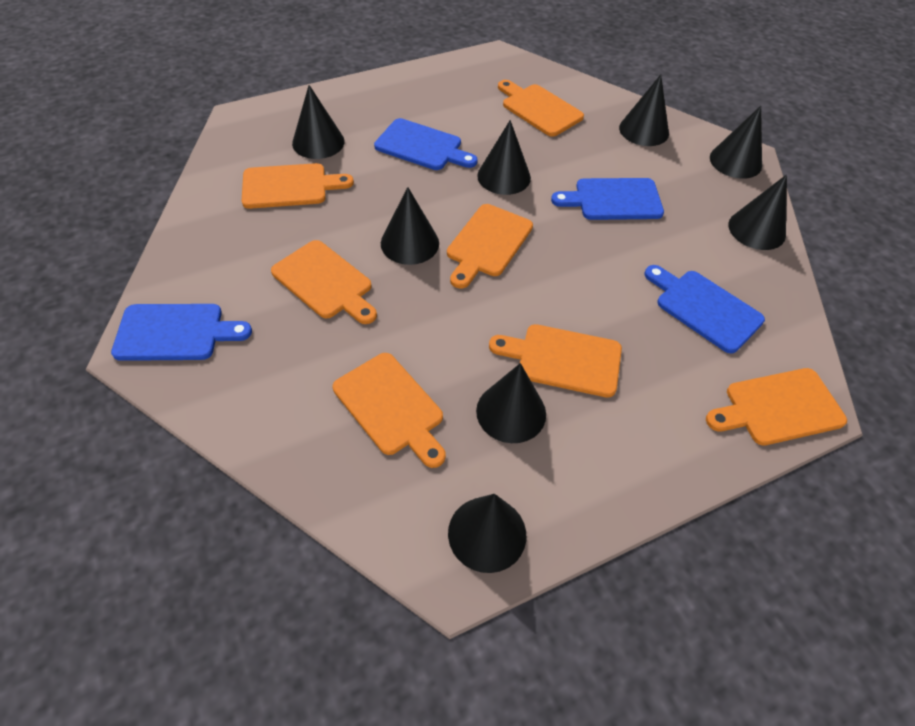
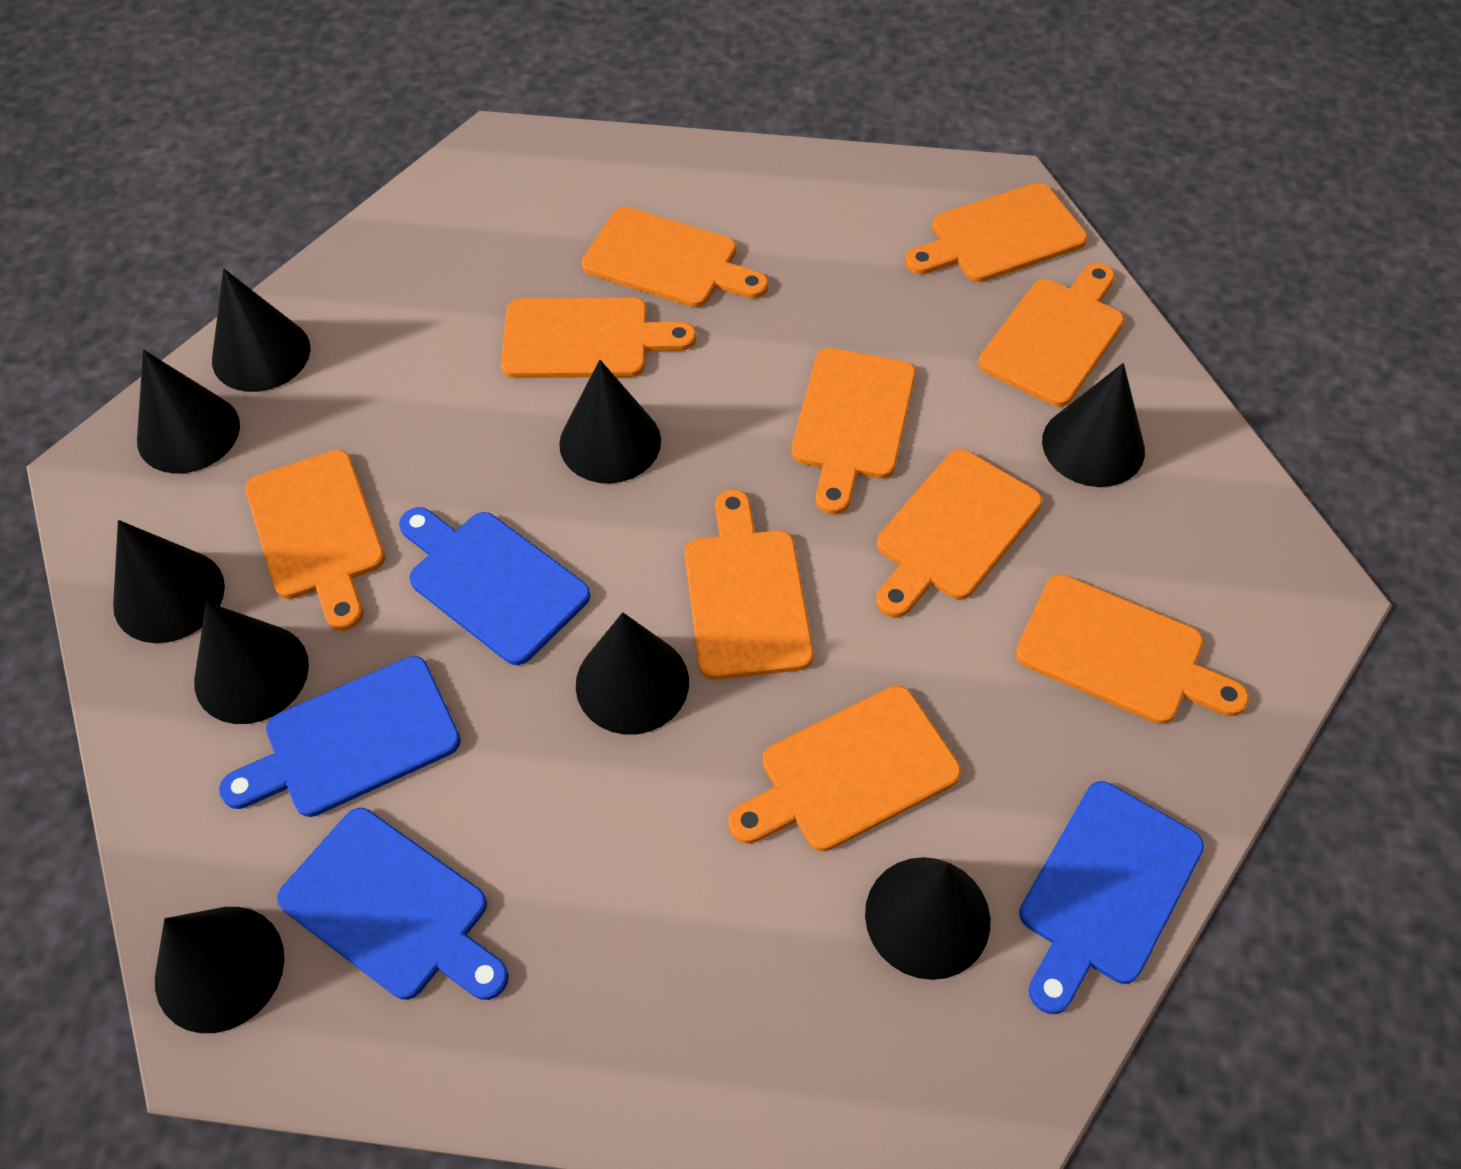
black cone: 8 -> 9
orange cutting board: 7 -> 10

